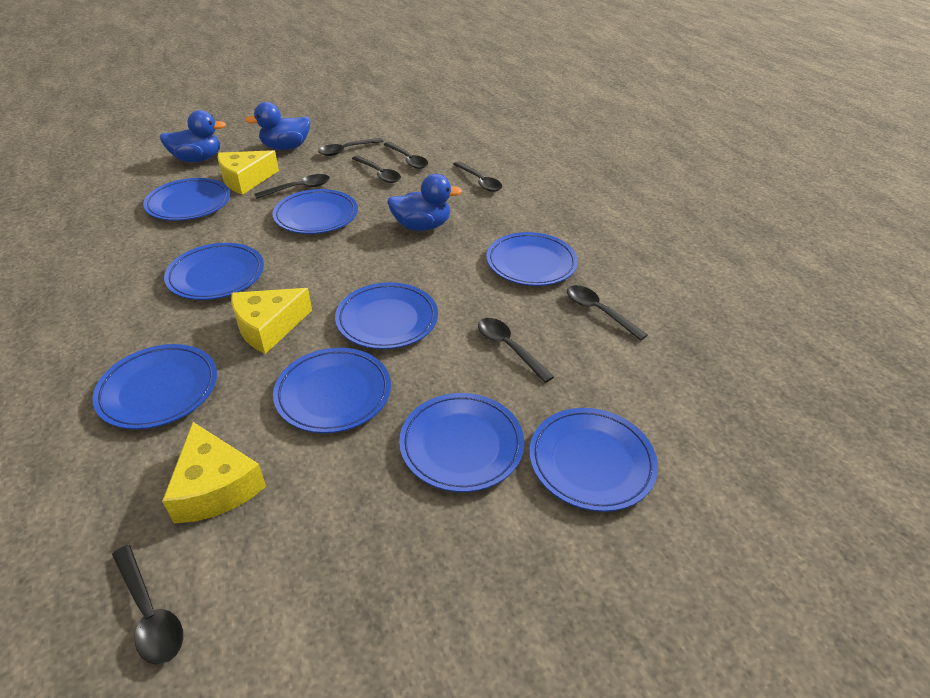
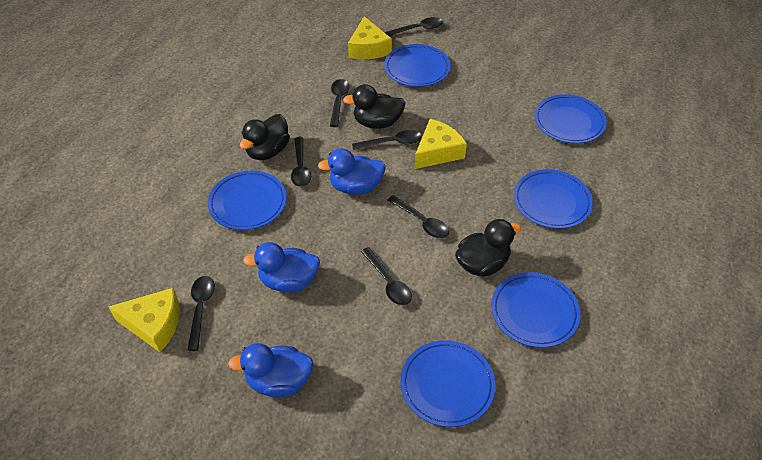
black duck: 0 -> 3
black spoon: 8 -> 7
blue plate: 9 -> 6

